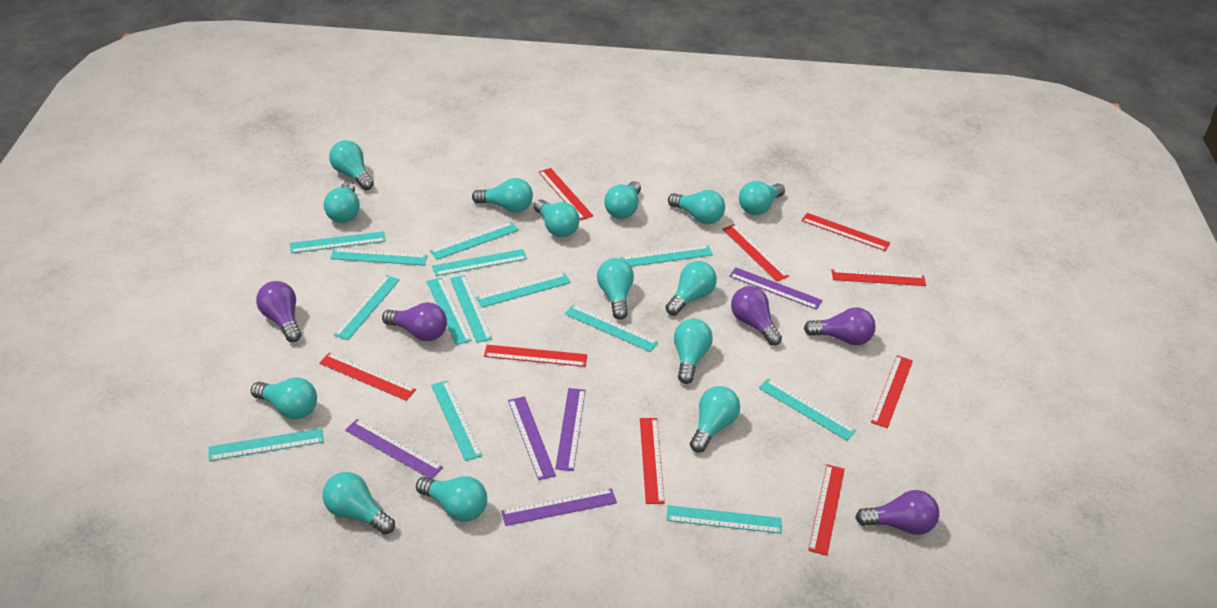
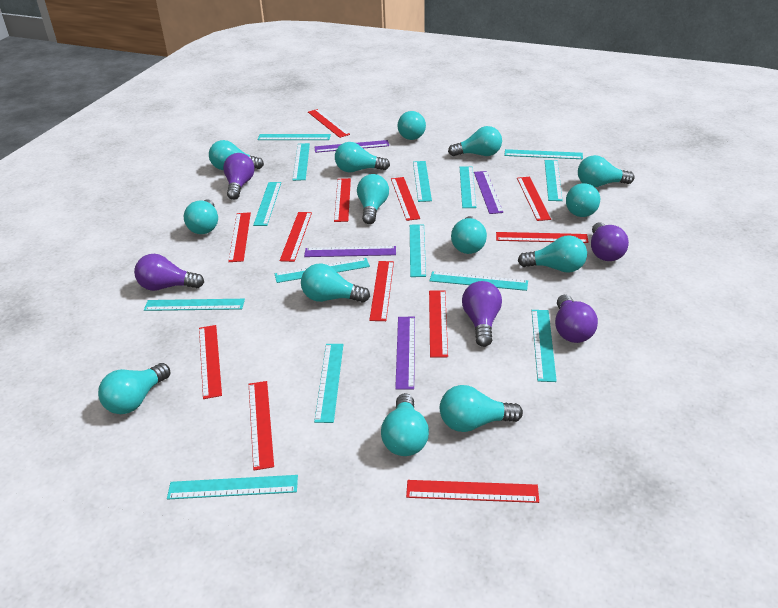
purple ruler: 5 -> 4
red ruler: 9 -> 12

